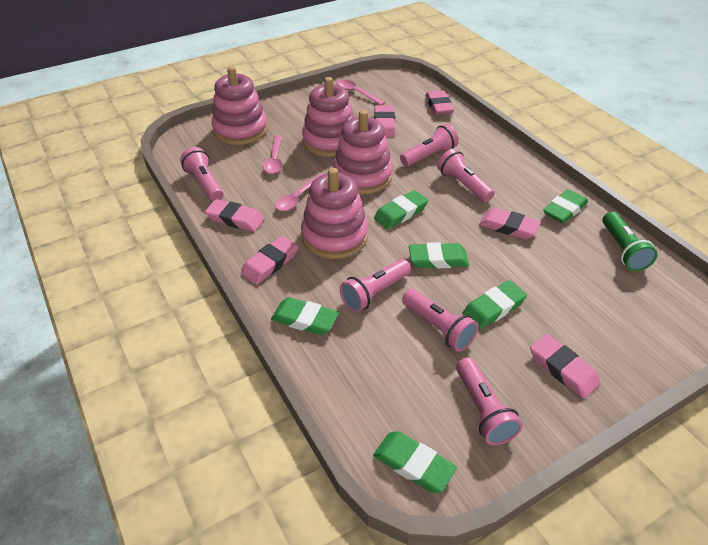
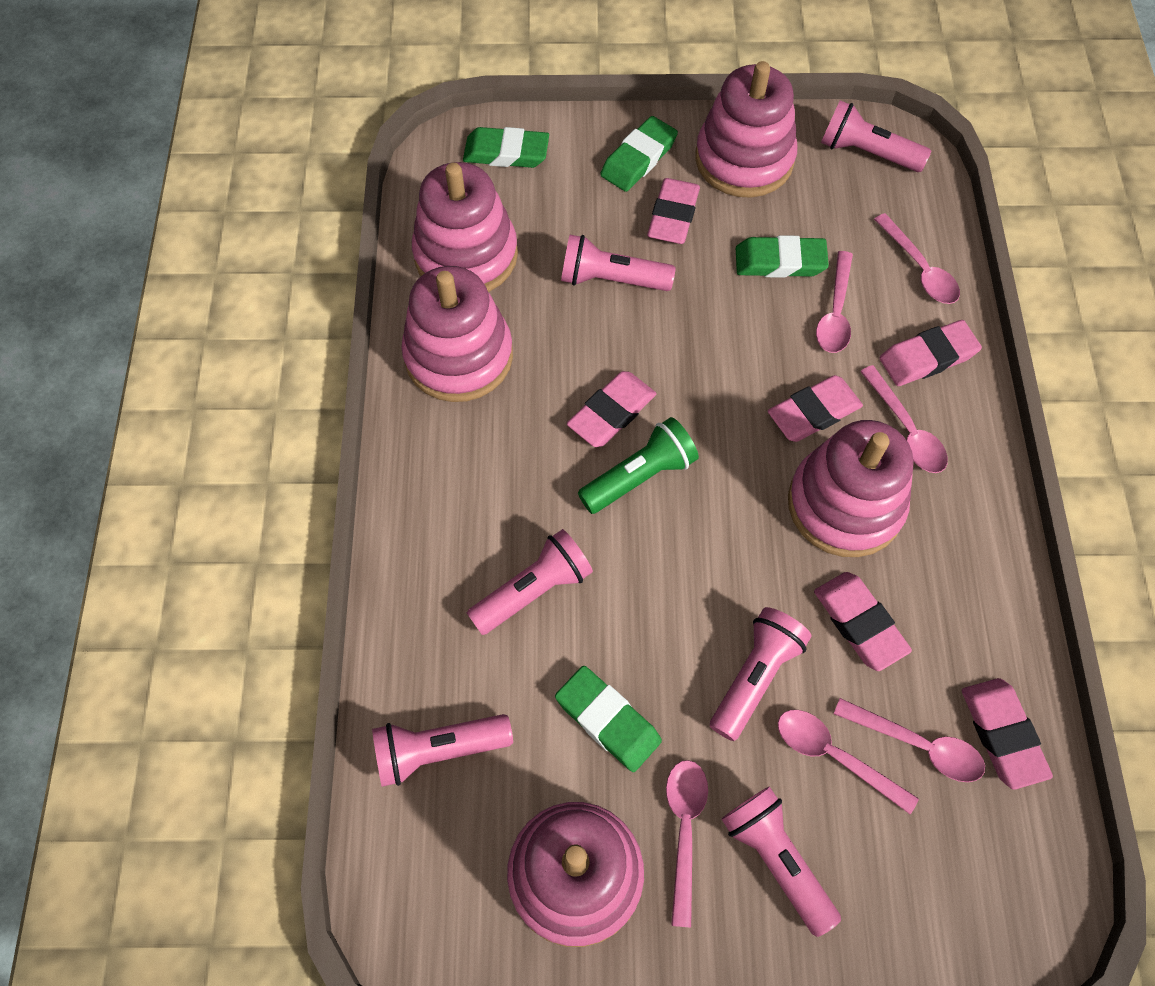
green eraser: 6 -> 4
pink spoon: 3 -> 6
pink stacking toy: 4 -> 5

